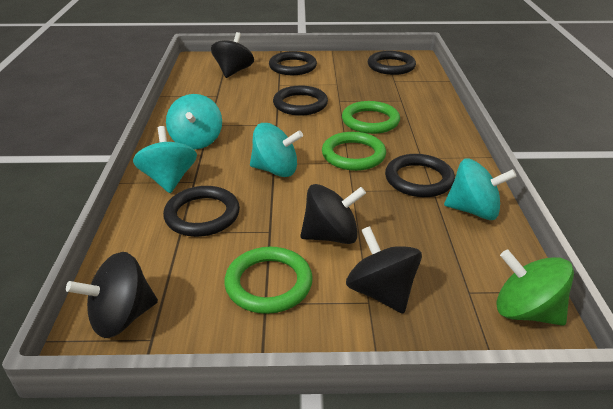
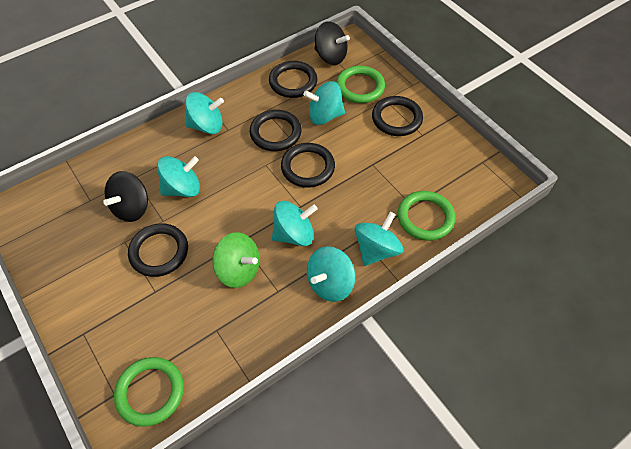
black spinning top: 4 -> 2
turquoise spinning top: 4 -> 6

